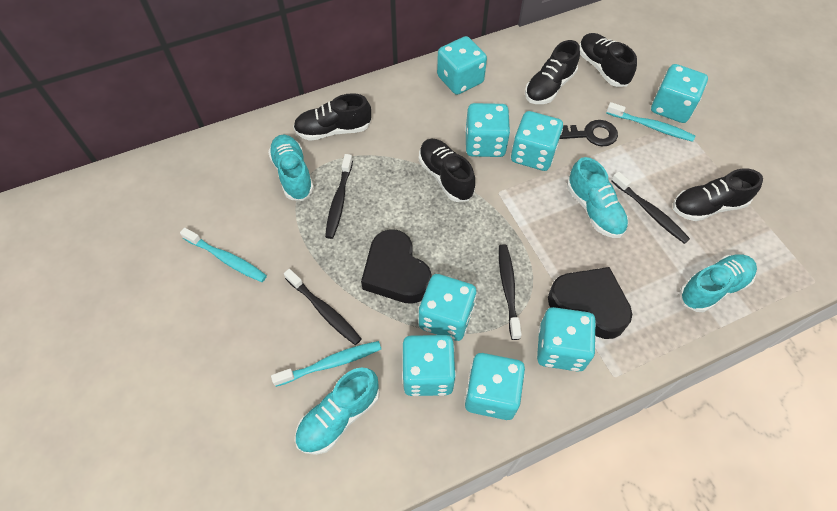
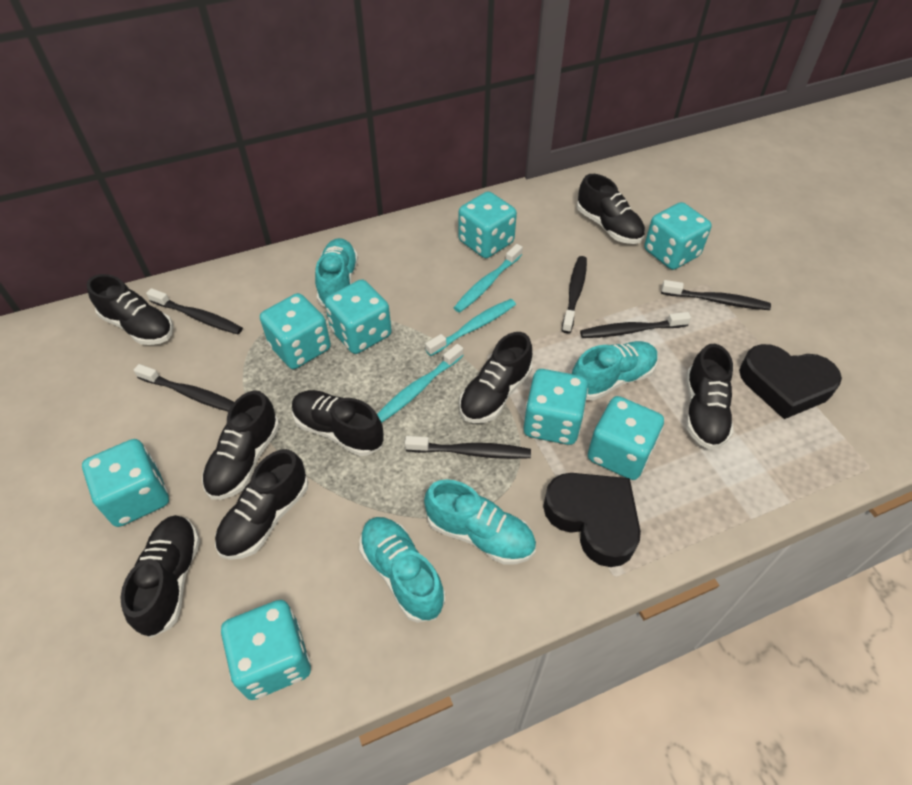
black key: 1 -> 0
black shoe: 5 -> 8
black toothbrush: 4 -> 6

